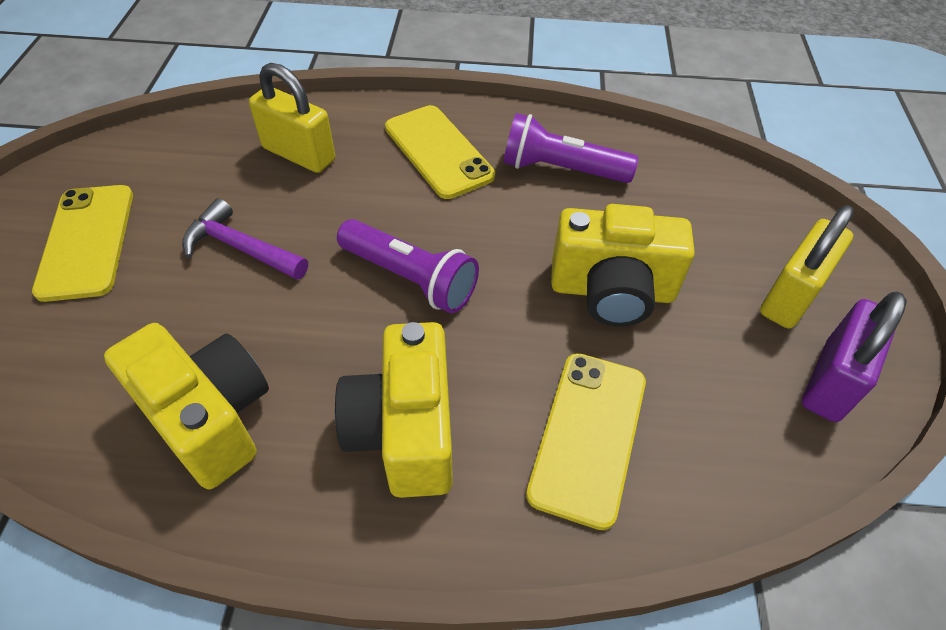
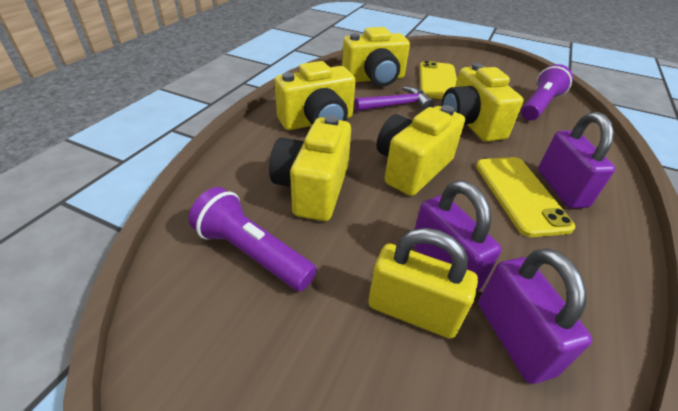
purple padlock: 1 -> 3
yellow camera: 3 -> 5
yellow padlock: 2 -> 1
yellow phone: 3 -> 2

